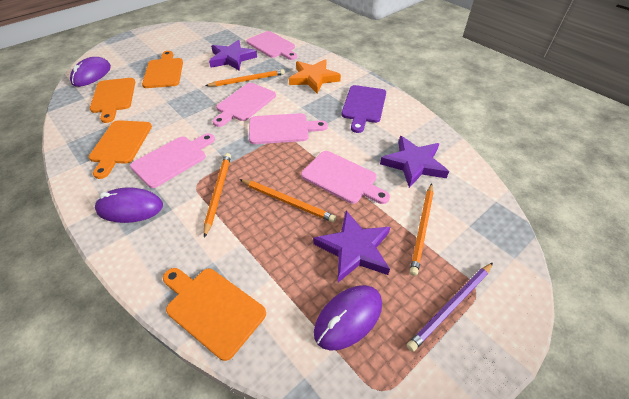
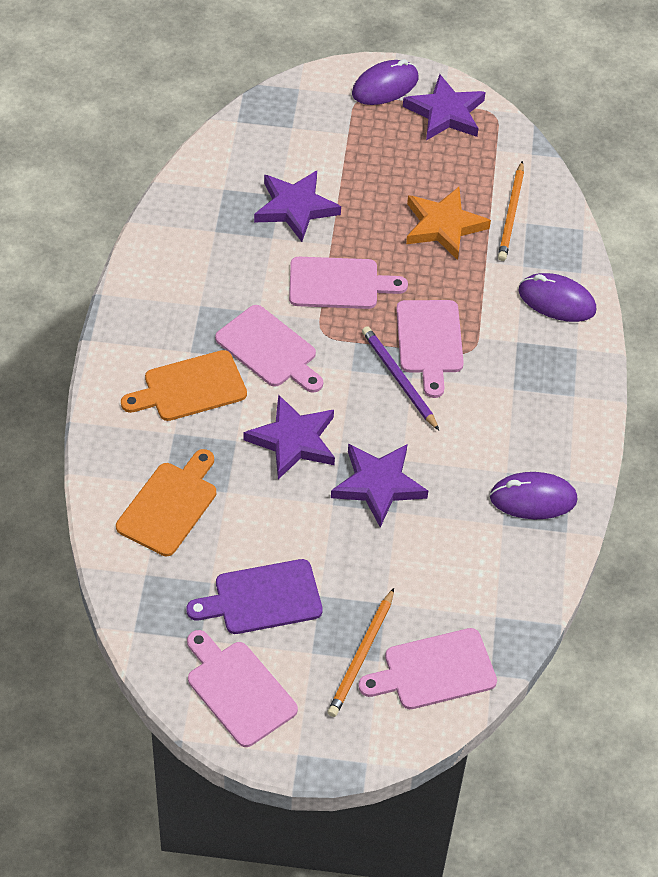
orange cutting board: 4 -> 2
orange pencil: 4 -> 2
purple star: 3 -> 4

